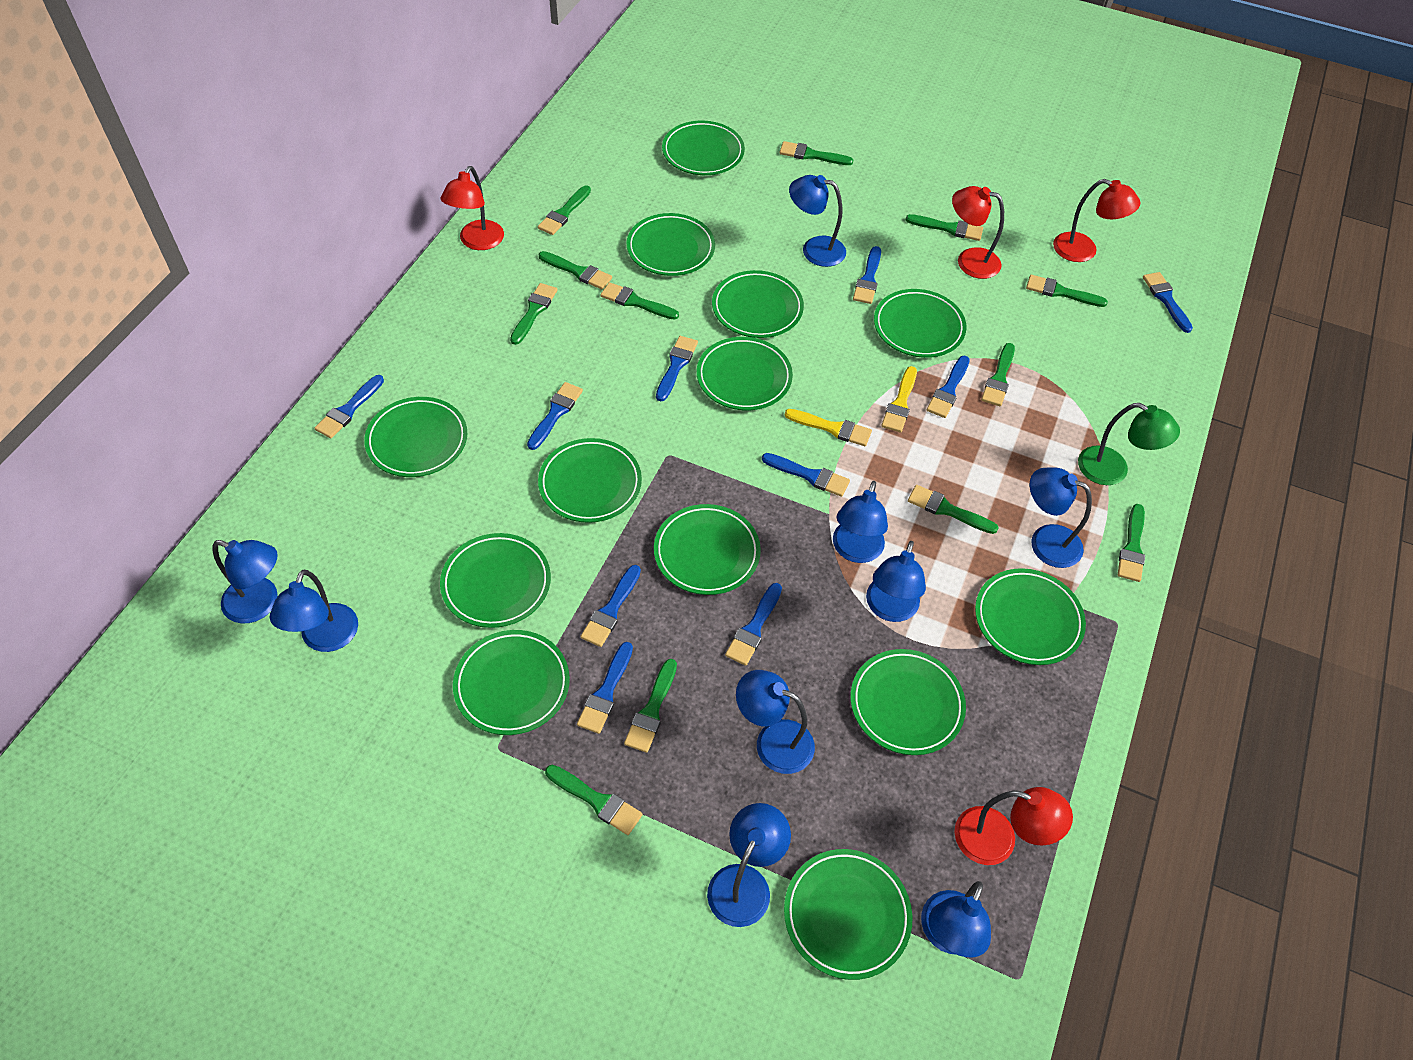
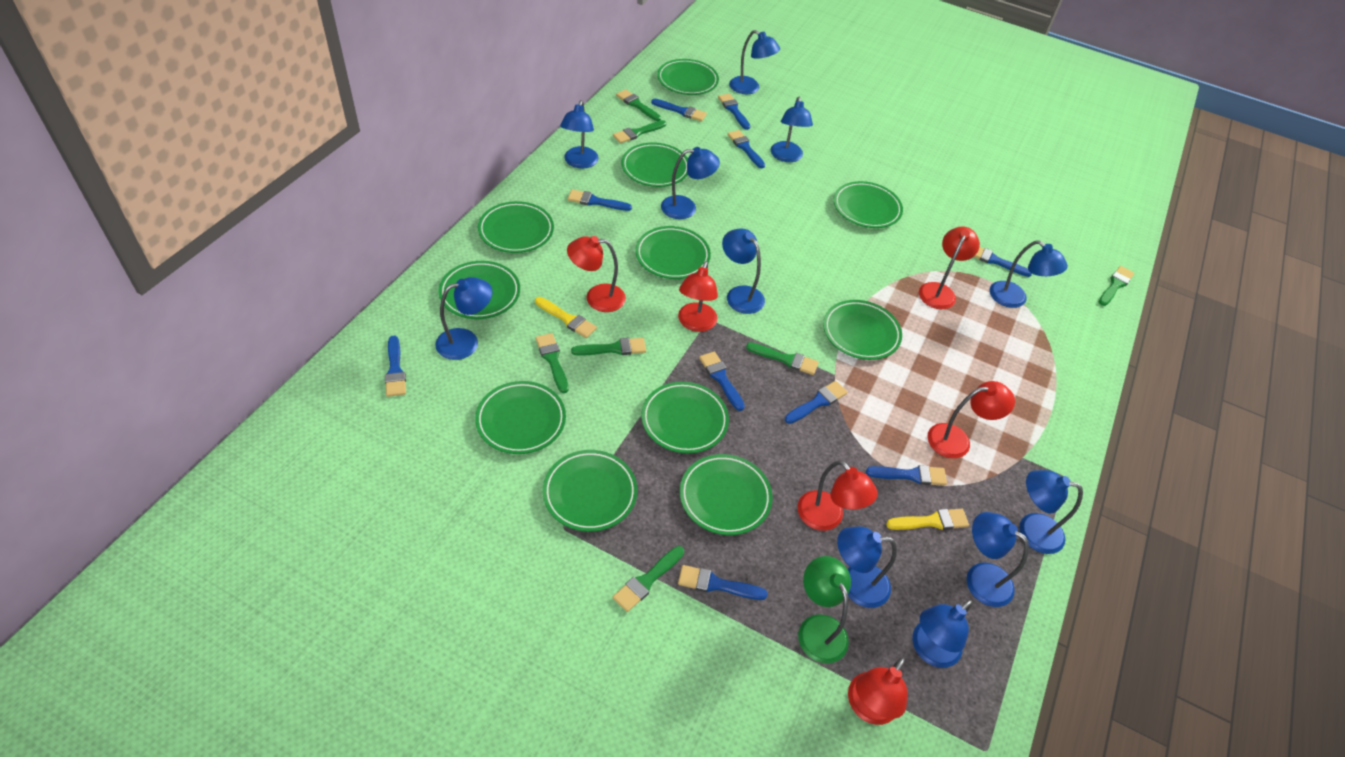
blue lamp: 9 -> 11
green brush: 12 -> 7
green plate: 13 -> 11
red lamp: 4 -> 6

